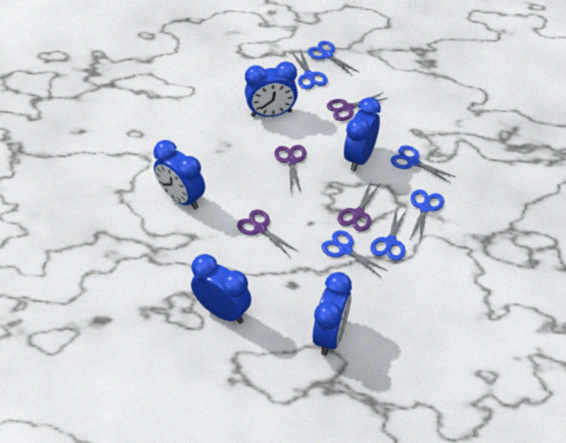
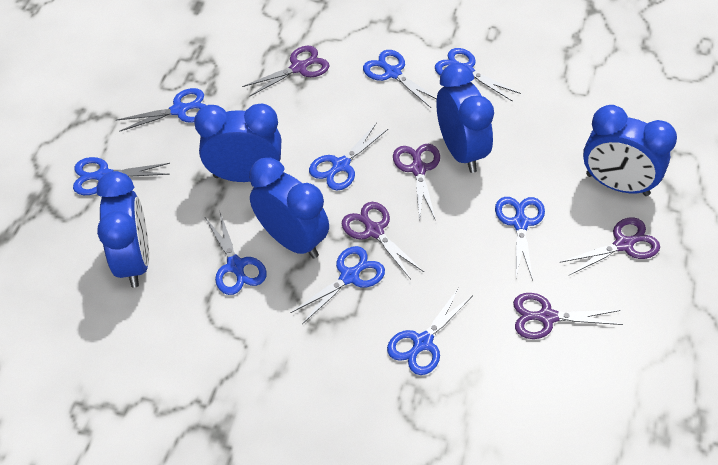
blue scissors: 6 -> 9
purple scissors: 4 -> 5

